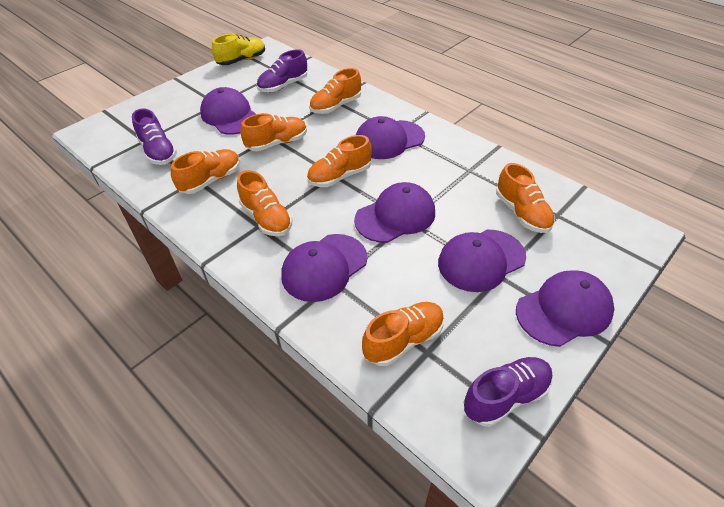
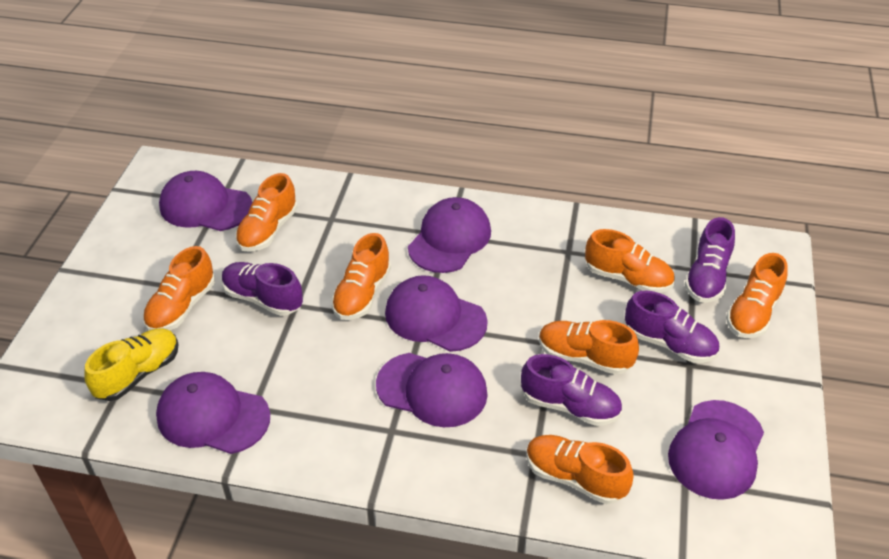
purple shoe: 3 -> 4

